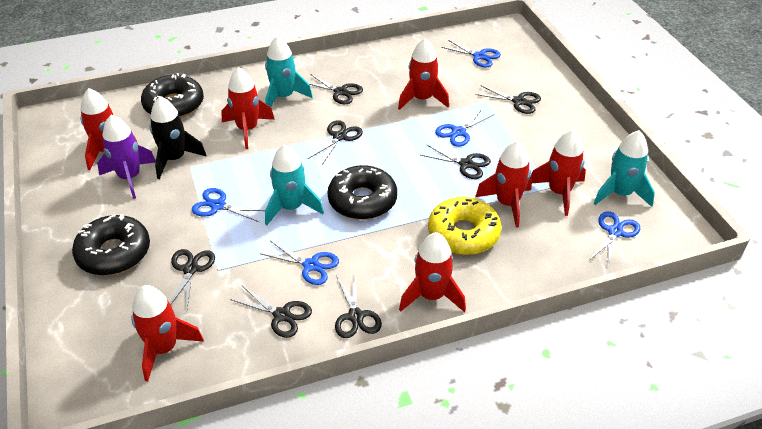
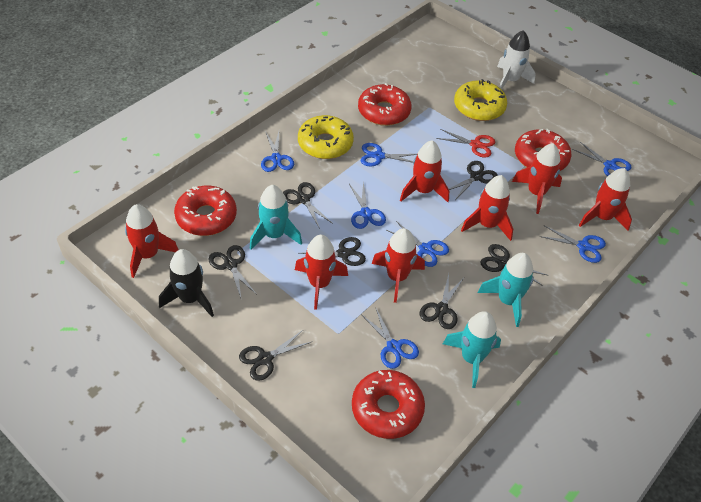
black donut: 3 -> 0
blue scissors: 5 -> 7
purple rocket: 1 -> 0
red donut: 0 -> 4
red scissors: 0 -> 1
white rocket: 0 -> 1
yellow donut: 1 -> 2

